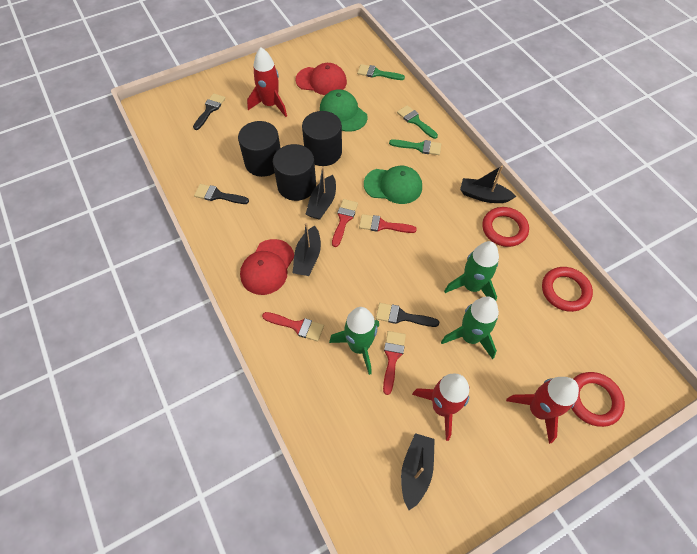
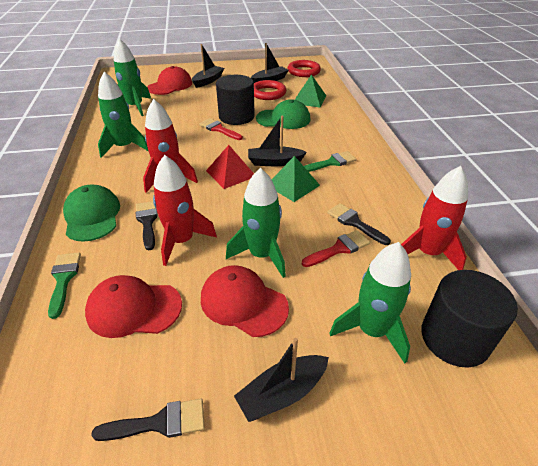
black cylinder: 3 -> 2
green brush: 3 -> 2
green pyramid: 0 -> 2
green rocket: 3 -> 4
red brush: 4 -> 2
red cap: 2 -> 3
red pyramid: 0 -> 1
red ring: 3 -> 2

